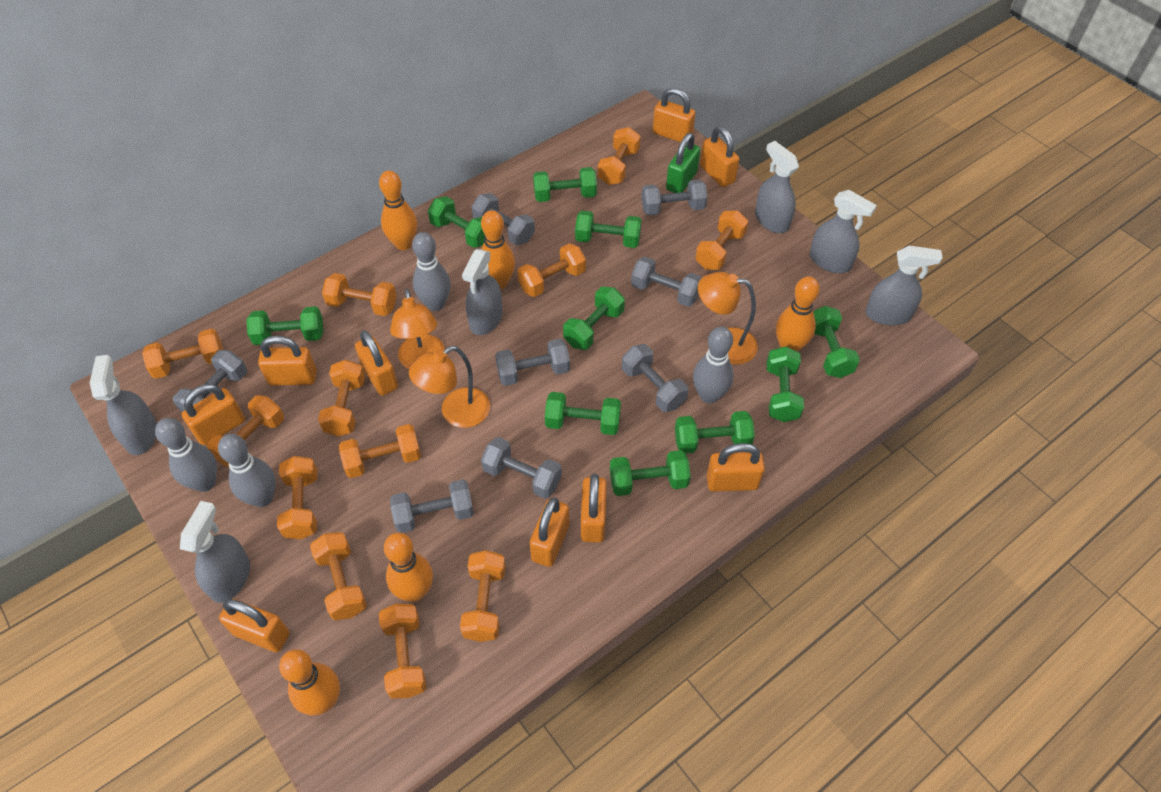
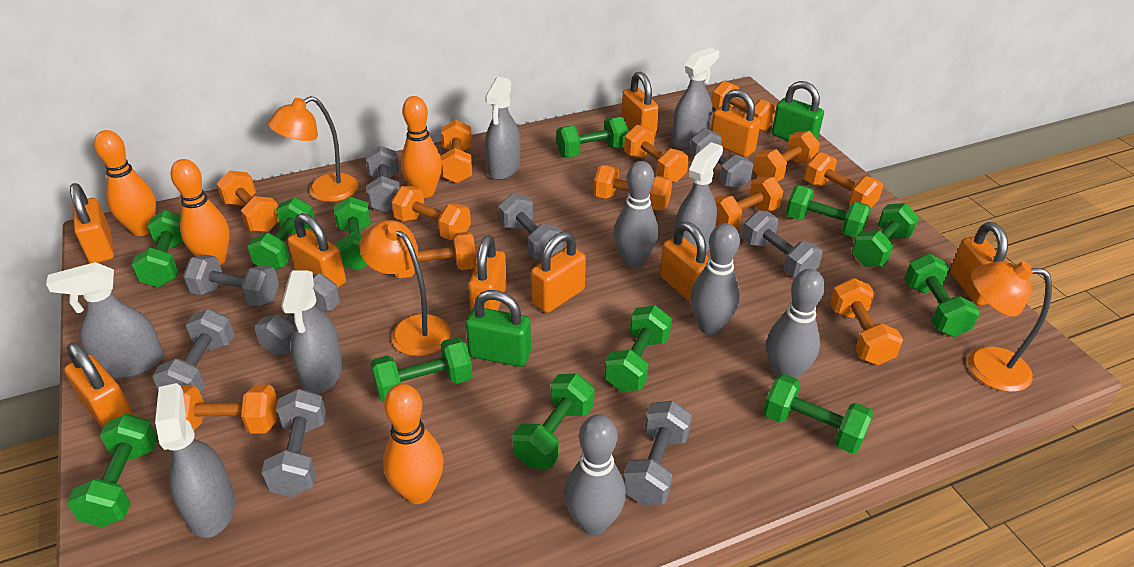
green dumbbell: 10 -> 12
green padlock: 1 -> 2
grey dumbbell: 8 -> 9
orange bowling pin: 5 -> 4

